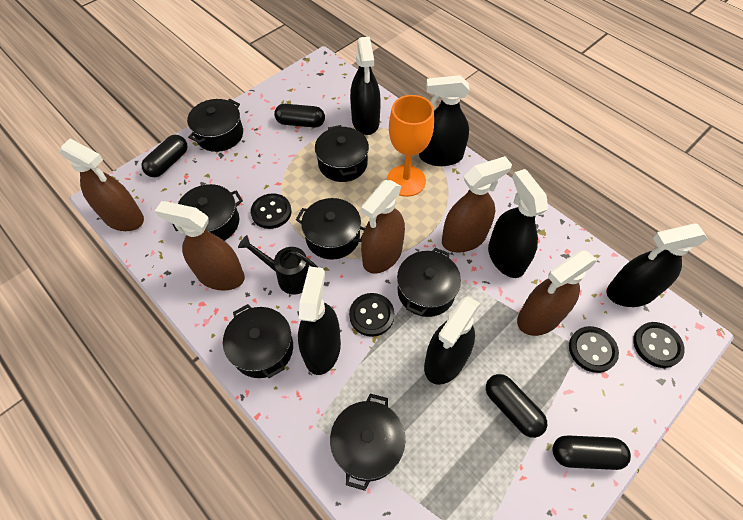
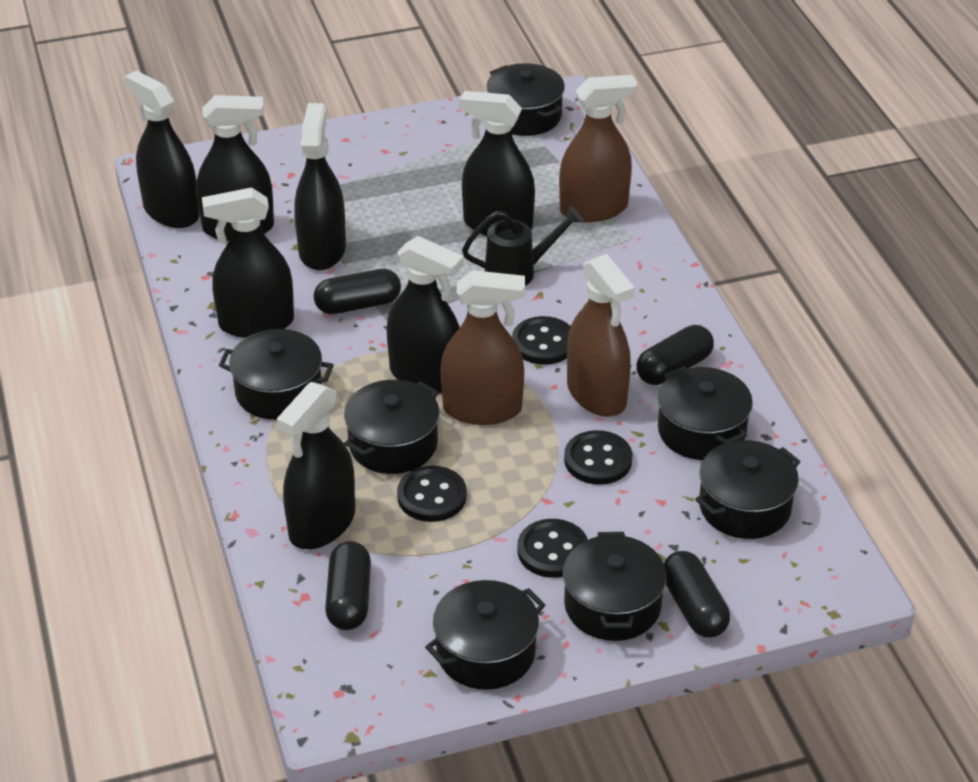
black spray bottle: 6 -> 7
brown spray bottle: 5 -> 3
orange goblet: 1 -> 0

